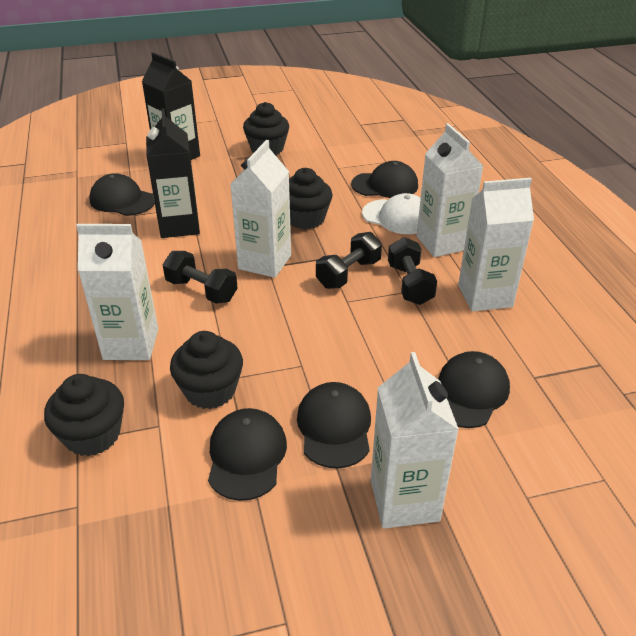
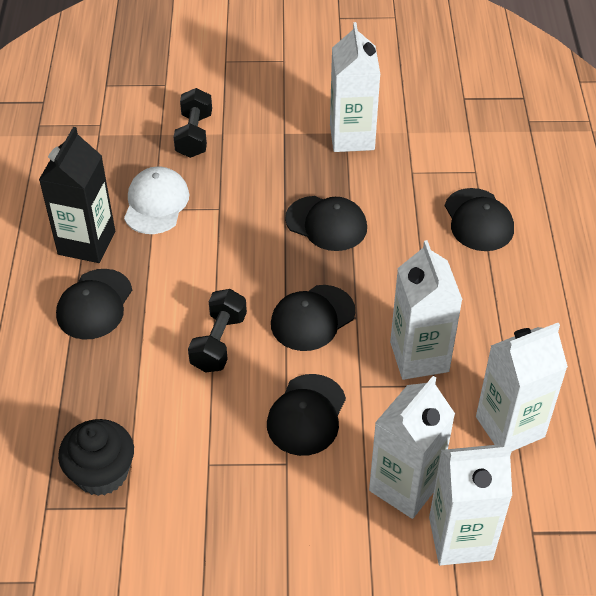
black carton: 2 -> 1
black cupcake: 4 -> 1
black dumbbell: 3 -> 2

